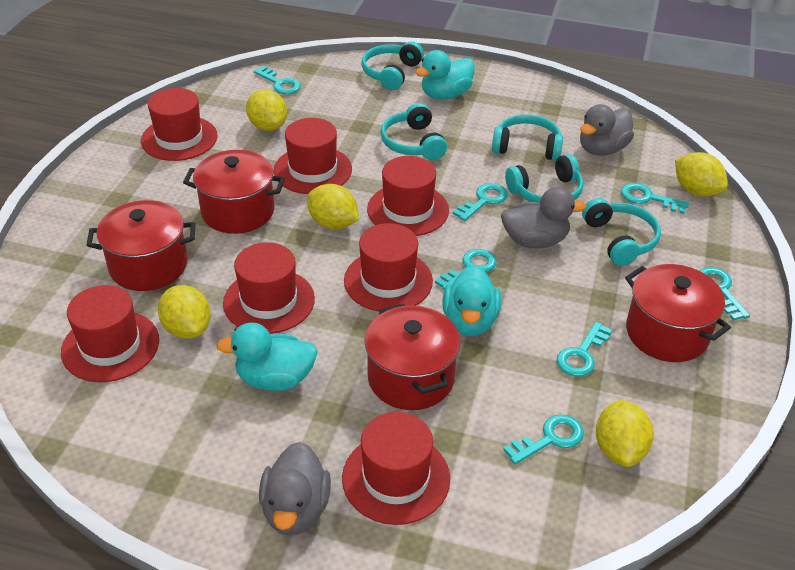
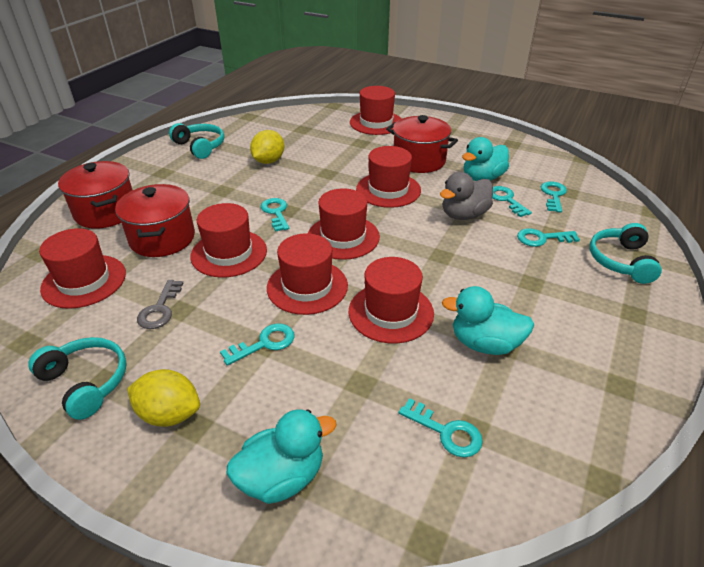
grey duck: 3 -> 1
grey key: 0 -> 1
red pot: 4 -> 3
turquoise headphones: 5 -> 3
turquoise key: 7 -> 6
yellow lemon: 5 -> 2

